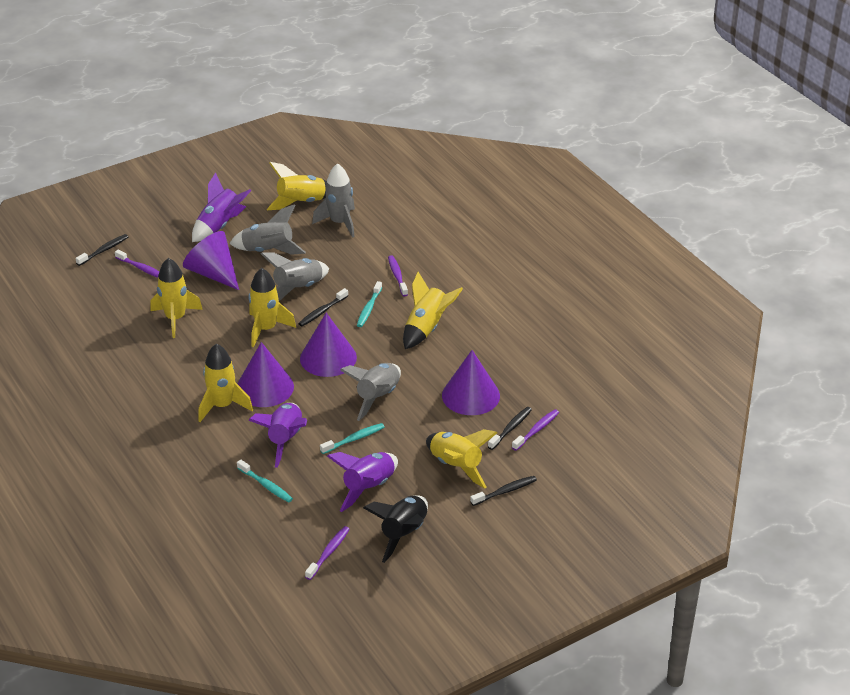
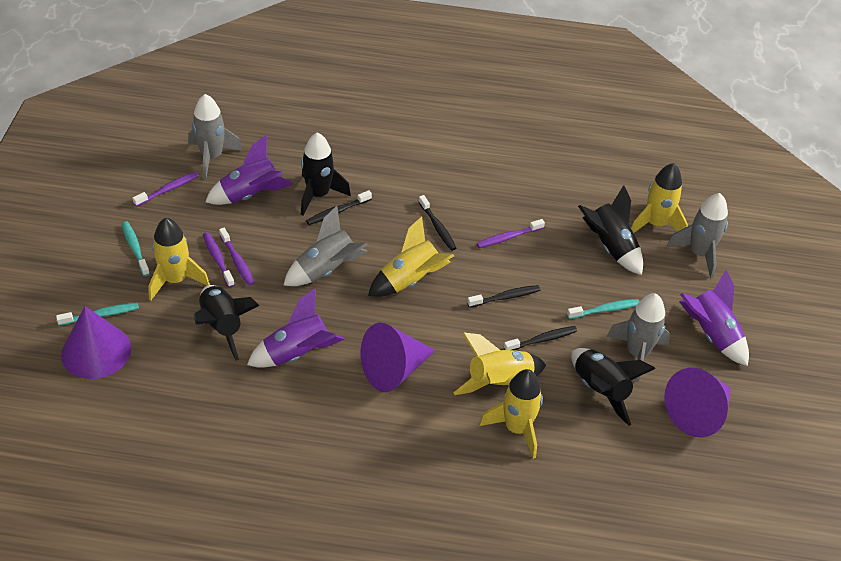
black rocket: 1 -> 4
purple cone: 4 -> 3
yellow rocket: 6 -> 5

